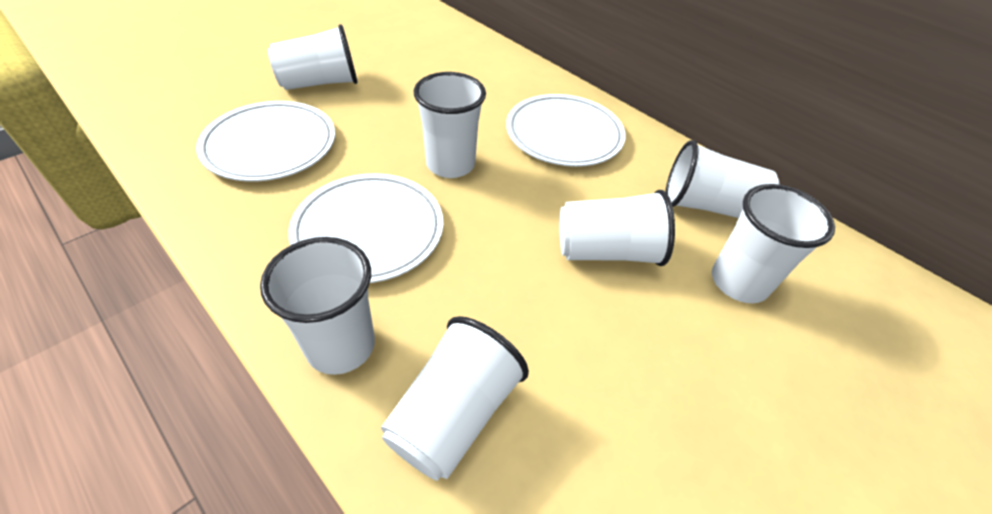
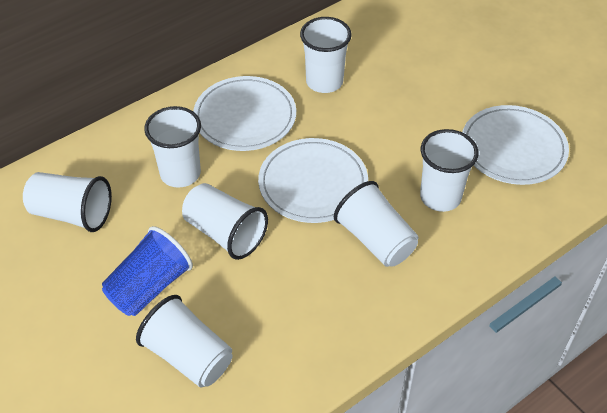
blue cup: 0 -> 1

